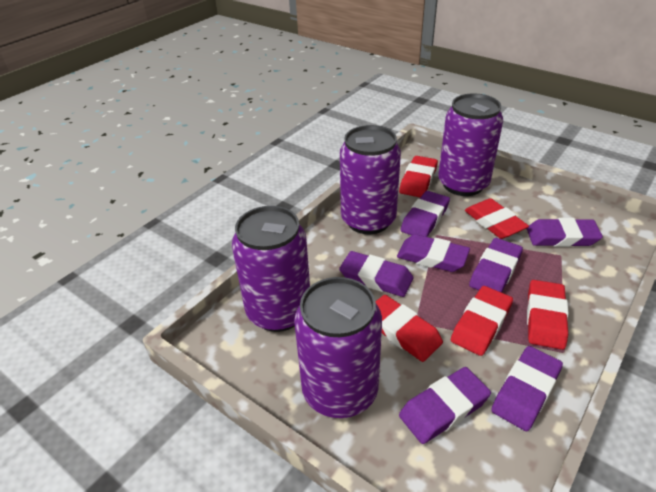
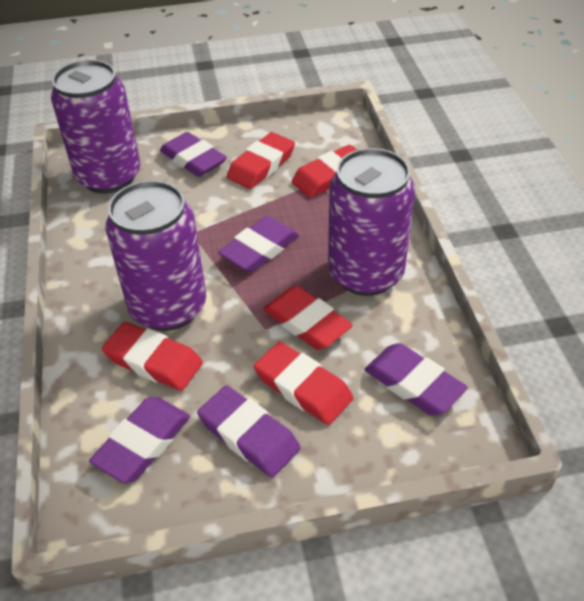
purple can: 4 -> 3
purple eraser: 7 -> 5

